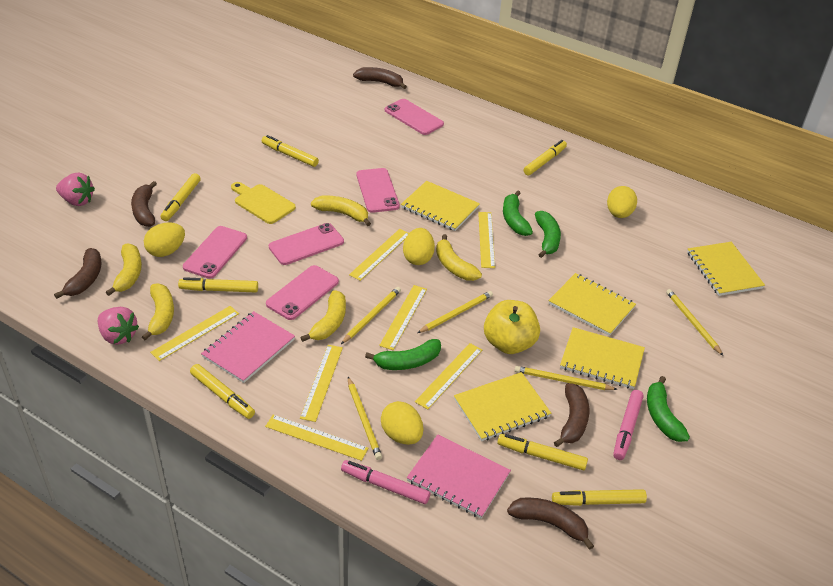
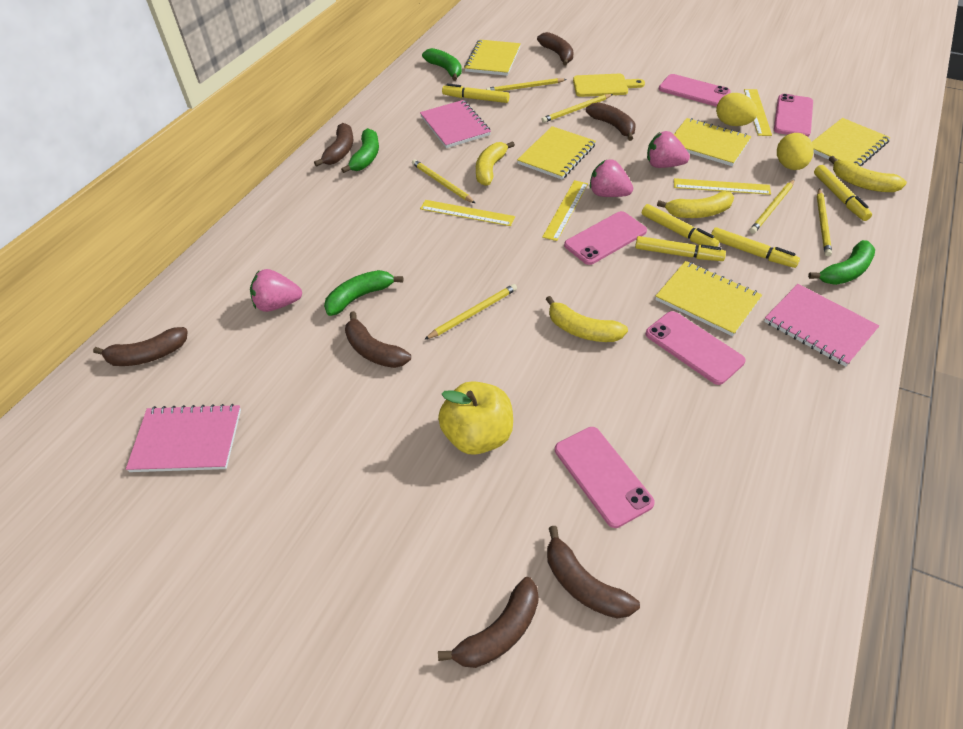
brown banana: 5 -> 7
pink marker: 2 -> 0
pink notebook: 2 -> 3
pink strawberry: 2 -> 3
yellow banana: 5 -> 4
yellow egg: 4 -> 2
yellow marker: 7 -> 5
yellow pencil: 5 -> 6
yellow ruler: 7 -> 4

